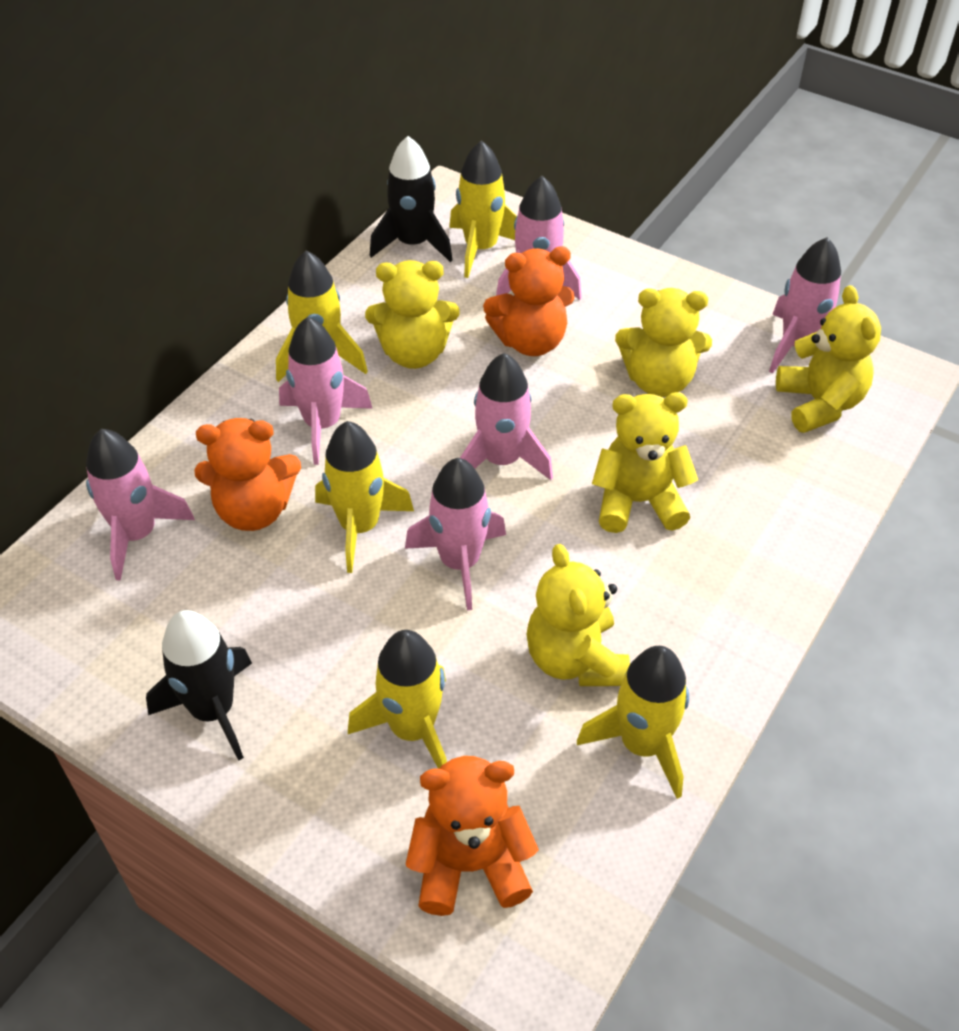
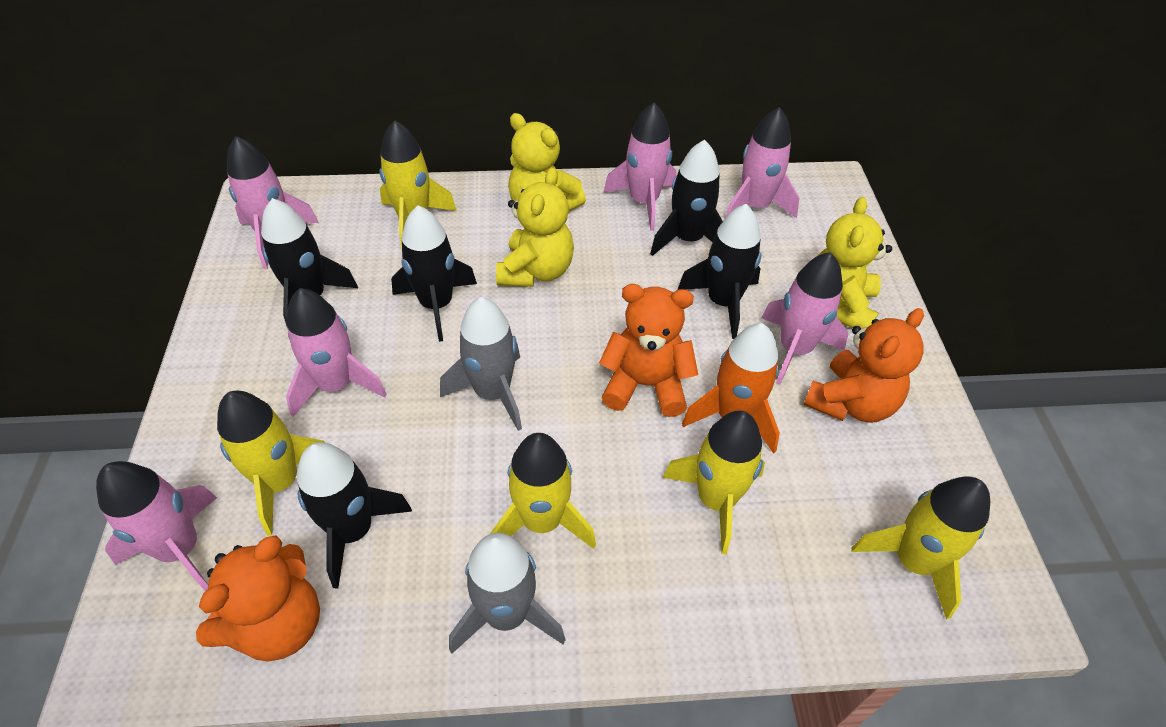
black rocket: 2 -> 5
grey rocket: 0 -> 2
orange rocket: 0 -> 1
yellow teddy bear: 5 -> 3

